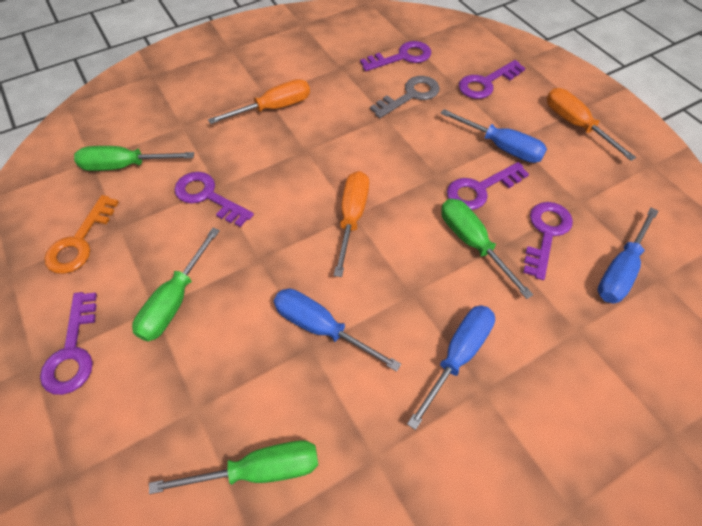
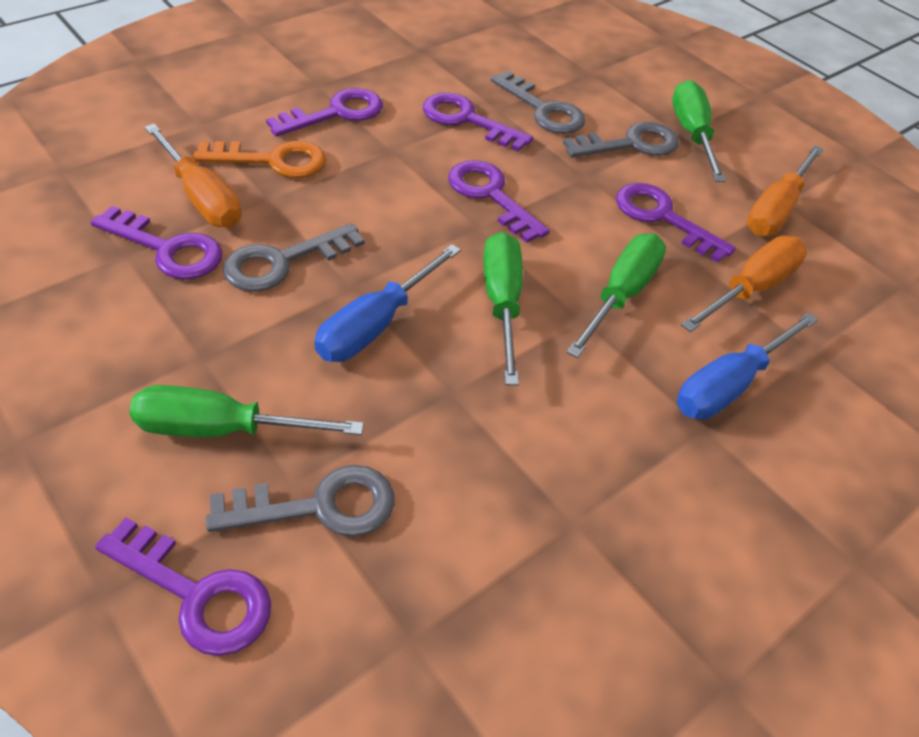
blue screwdriver: 4 -> 2
grey key: 1 -> 4

